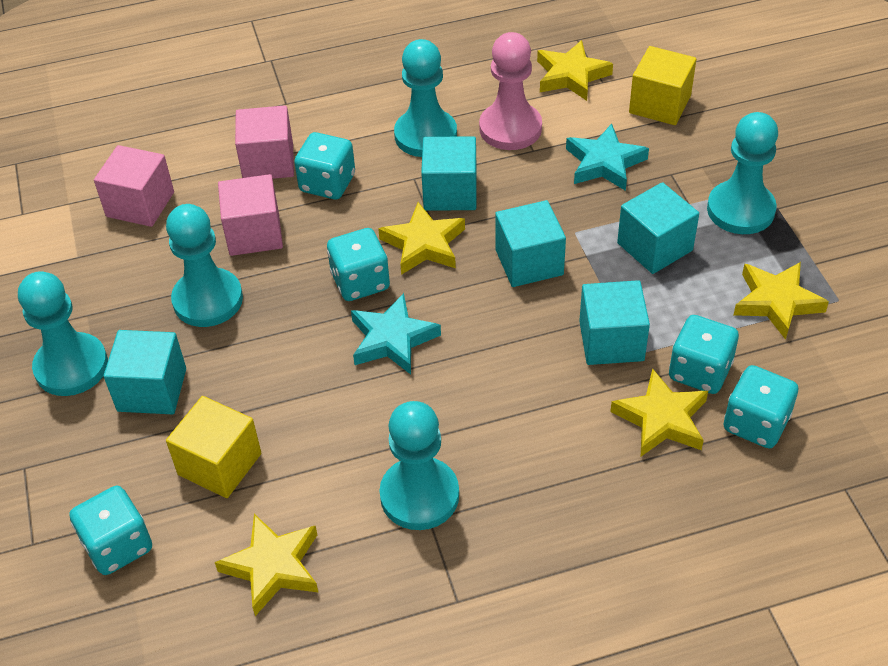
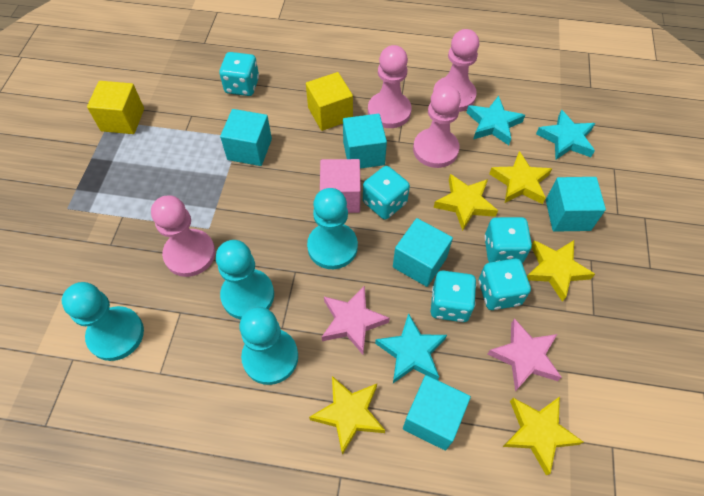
pink cube: 3 -> 1
pink pawn: 1 -> 4
pink star: 0 -> 2
turquoise pawn: 5 -> 4
turquoise star: 2 -> 3

